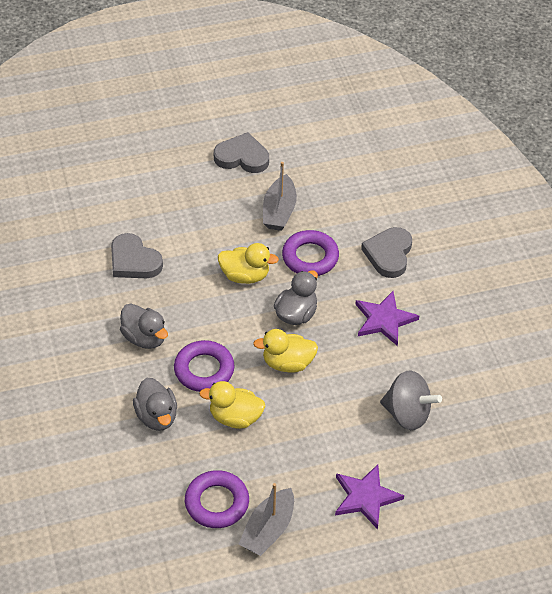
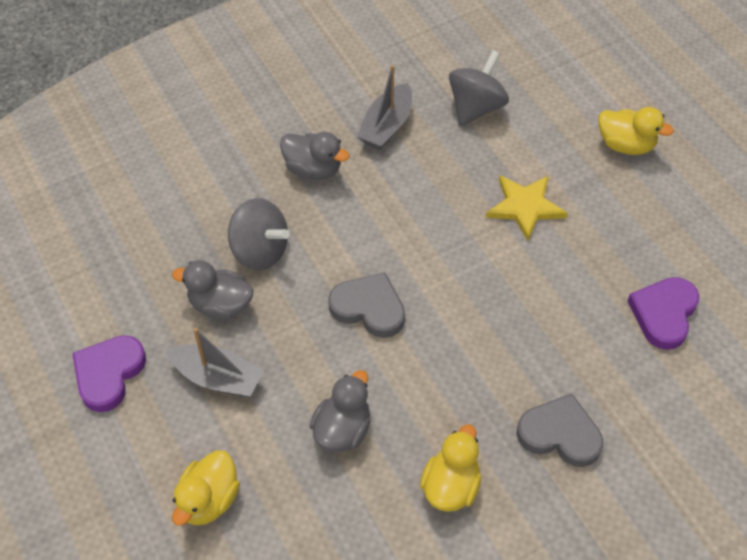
grey heart: 3 -> 2
grey spinning top: 1 -> 2
purple heart: 0 -> 2
purple ring: 3 -> 0
purple star: 2 -> 0
yellow star: 0 -> 1

